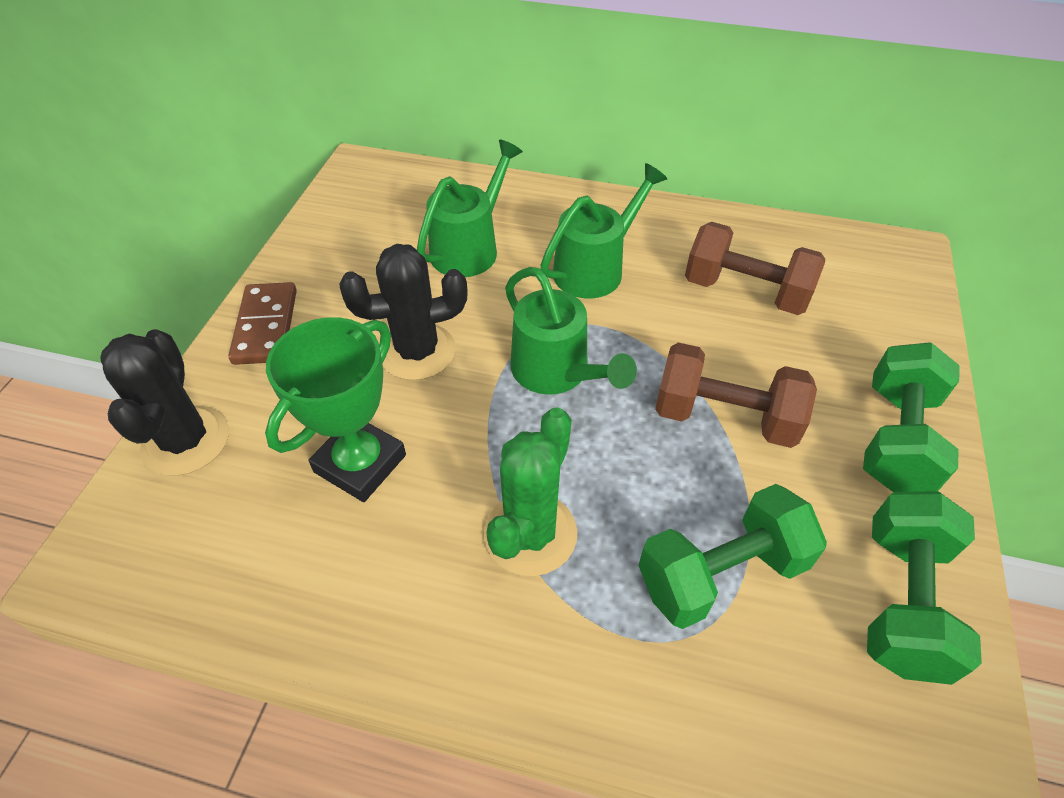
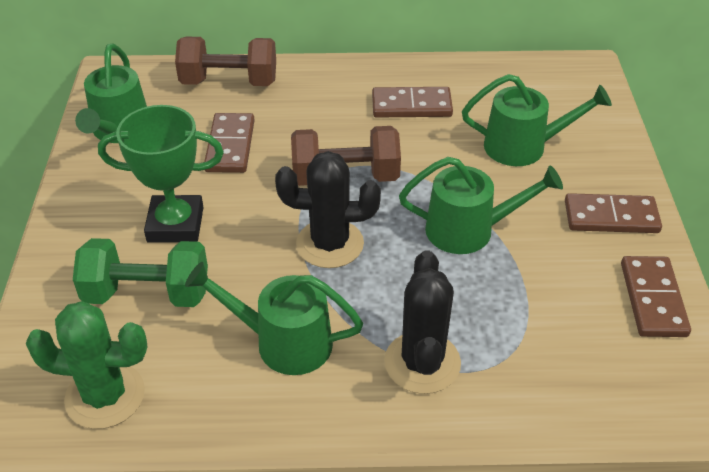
brown domino: 1 -> 4
green dumbbell: 3 -> 1
green watering can: 3 -> 4

